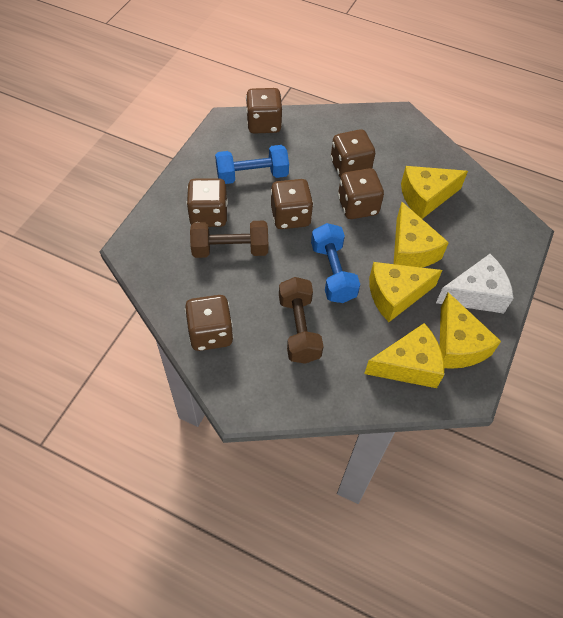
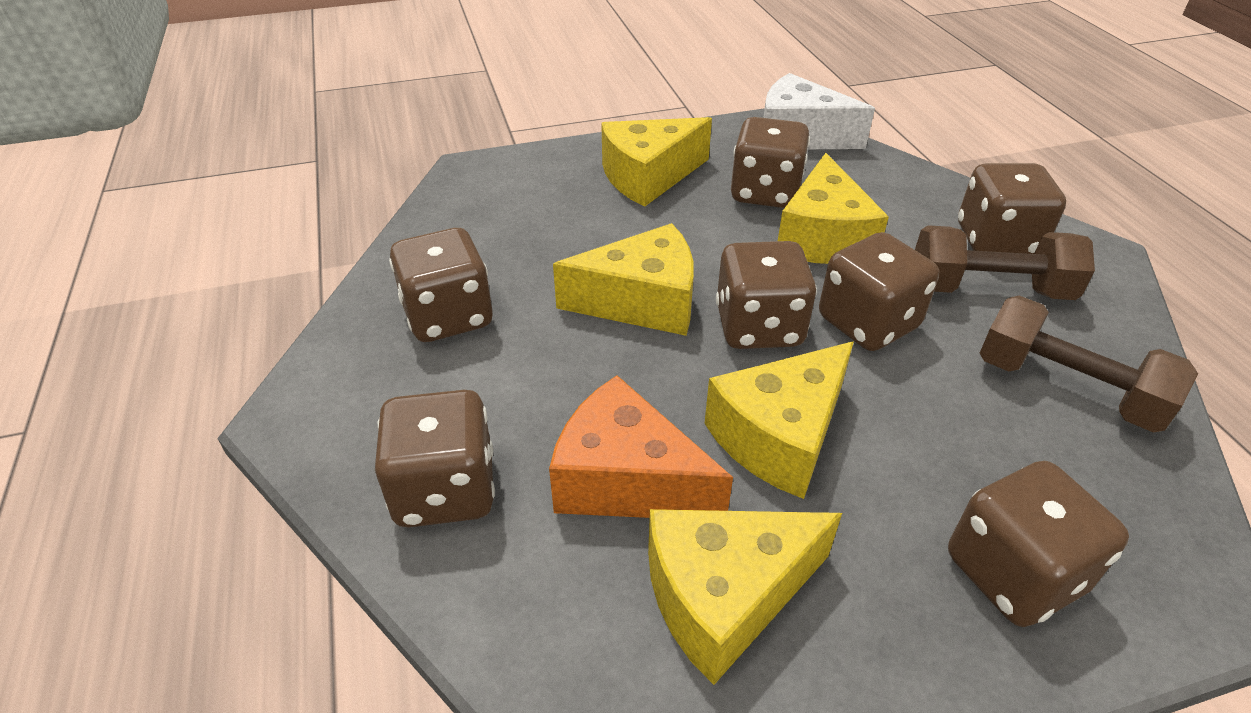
blue dumbbell: 2 -> 0
brown dice: 6 -> 7
orange cheese: 0 -> 1

